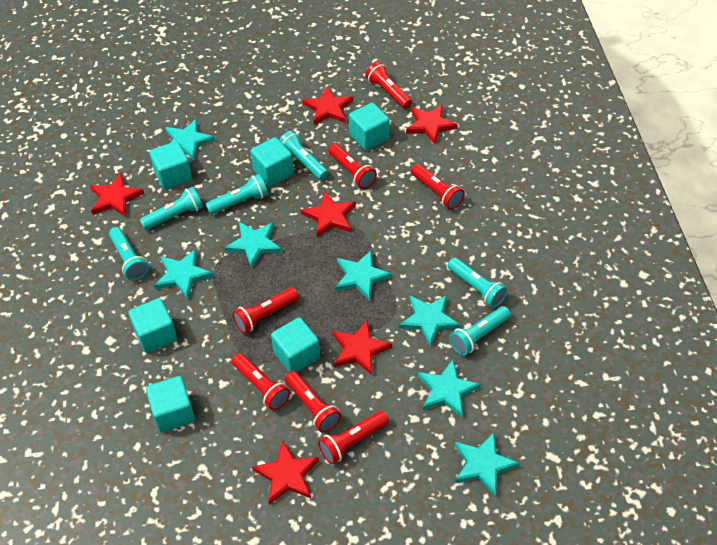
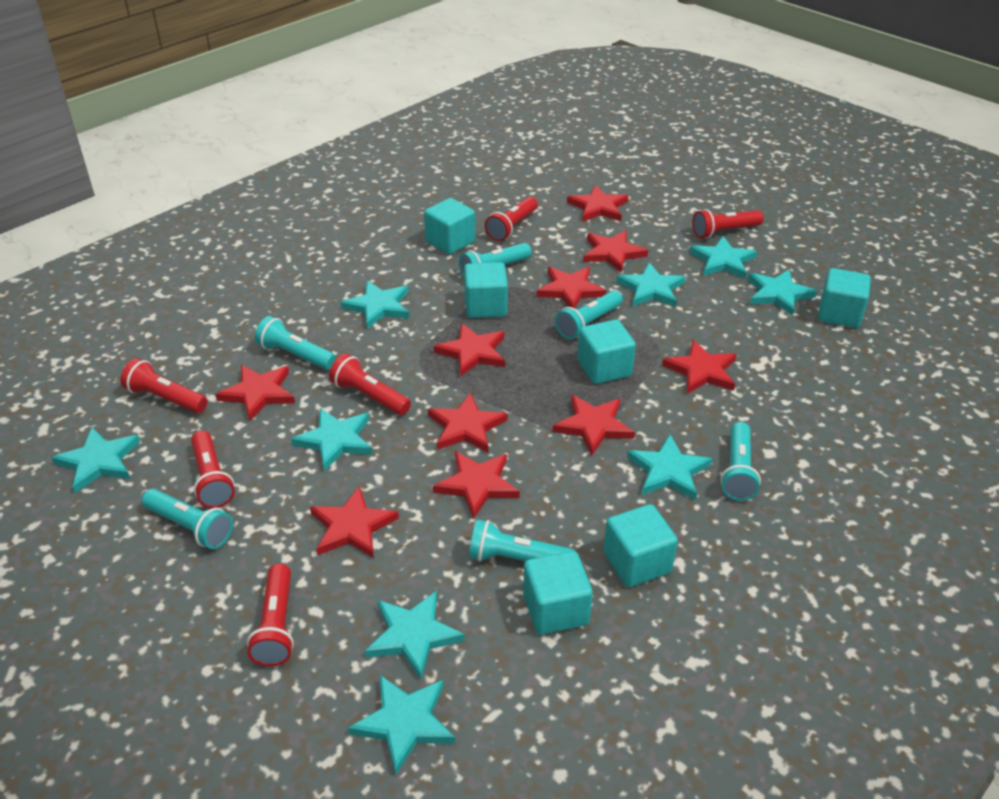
red flashlight: 7 -> 6
red star: 6 -> 10
turquoise star: 7 -> 9

